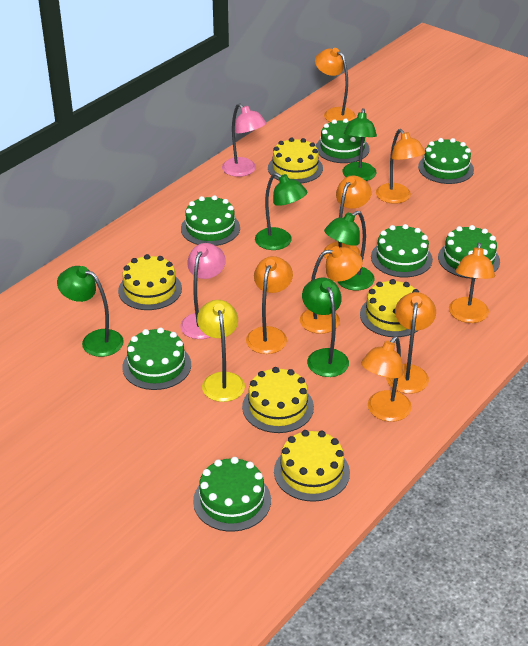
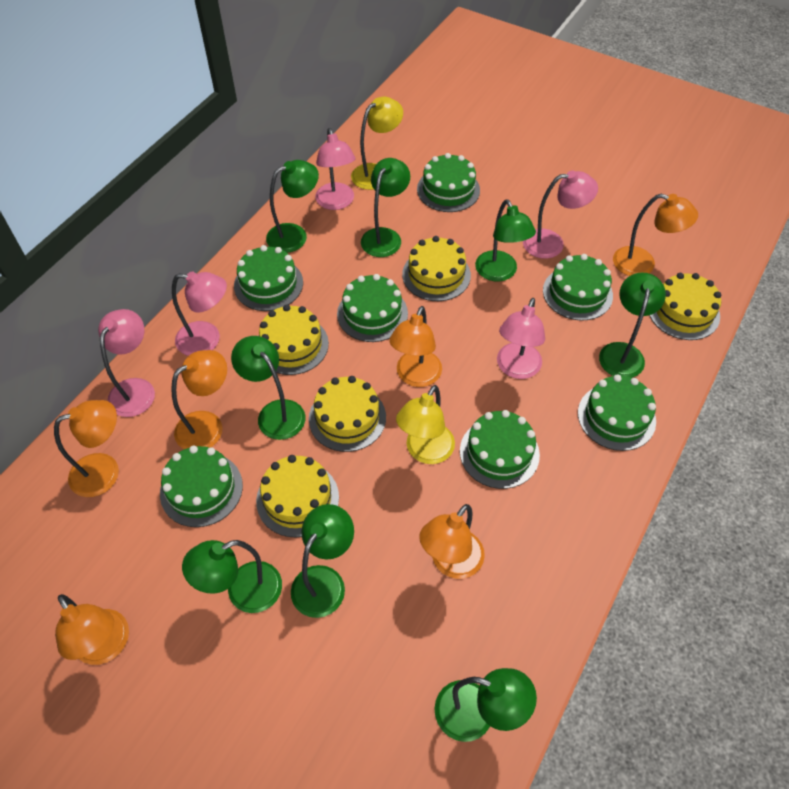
green lamp: 5 -> 8
orange lamp: 8 -> 6
pink lamp: 2 -> 5
yellow lamp: 1 -> 2

